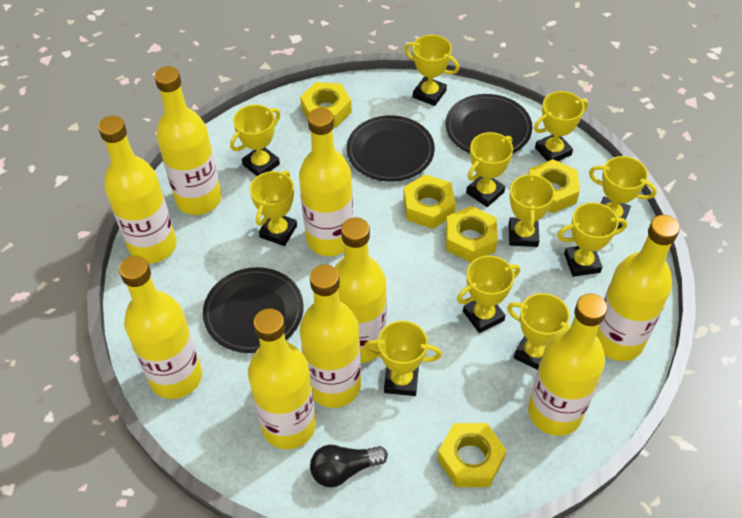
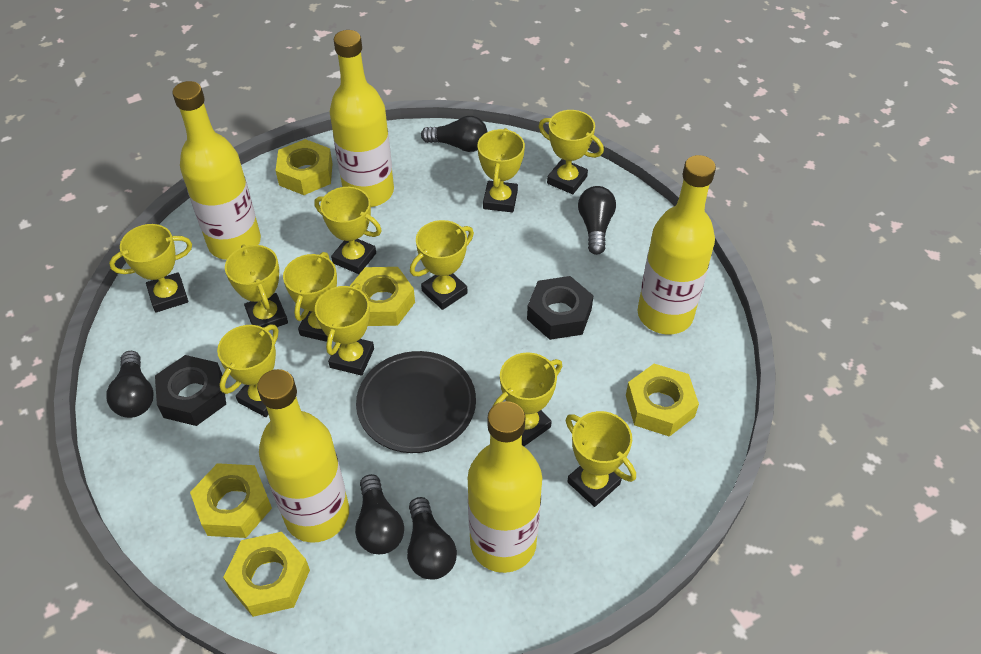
black light bulb: 1 -> 5
black nut: 0 -> 2
black plate: 3 -> 1
yellow bottle: 9 -> 5

